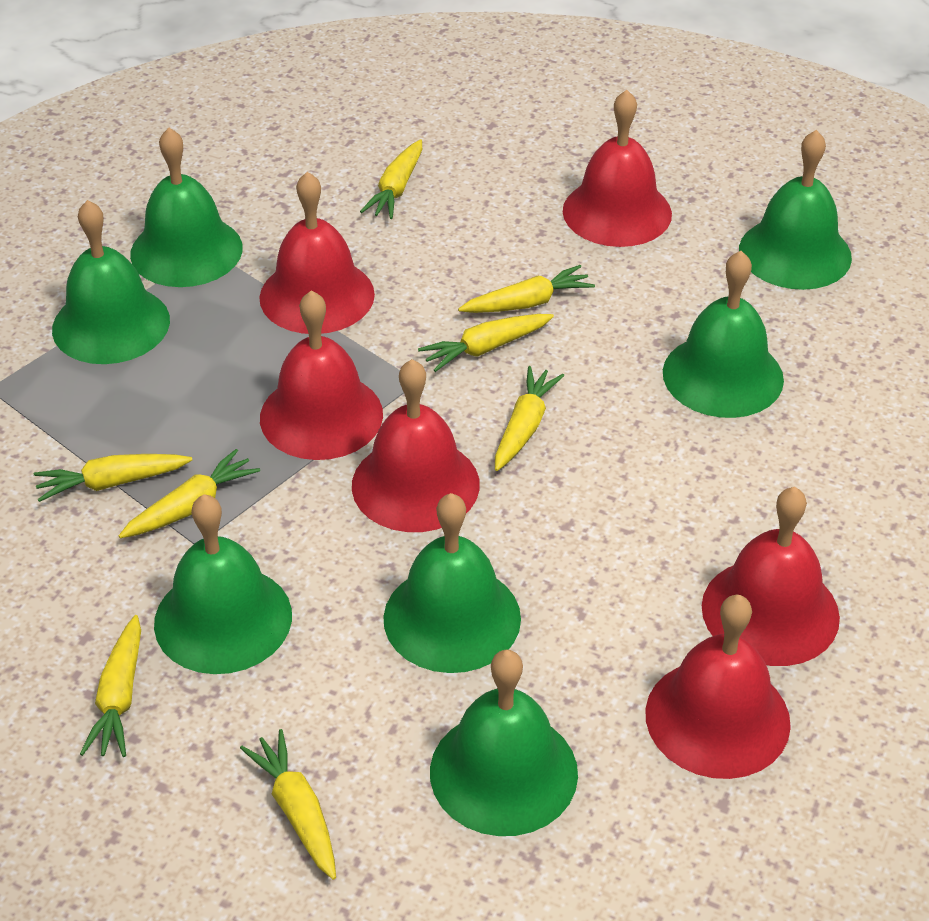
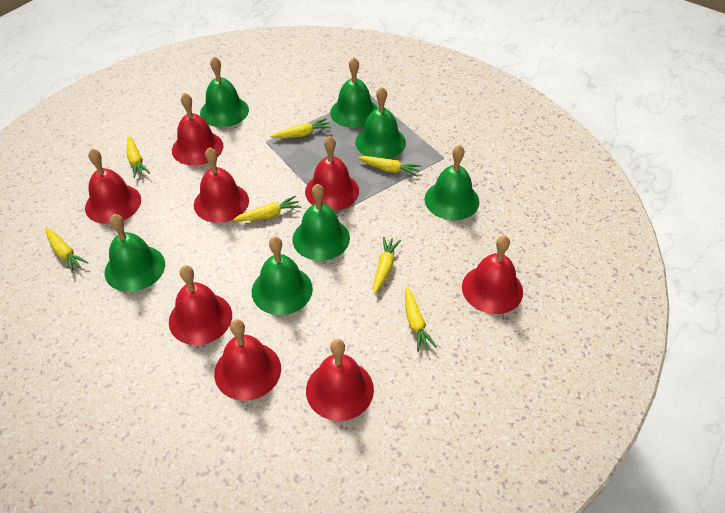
red bell: 6 -> 8
yellow carrot: 8 -> 7

